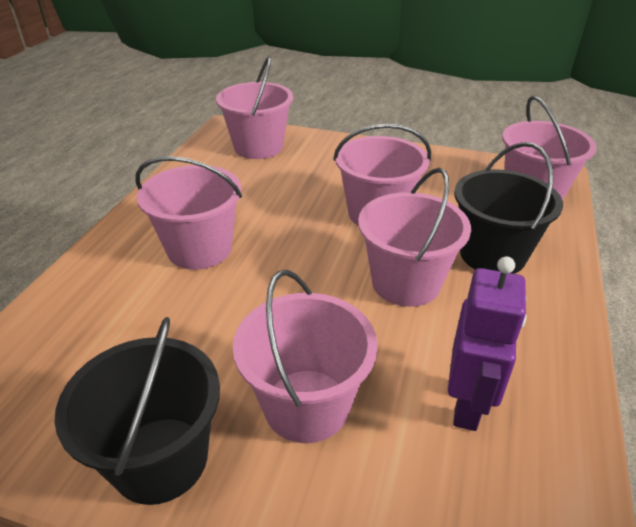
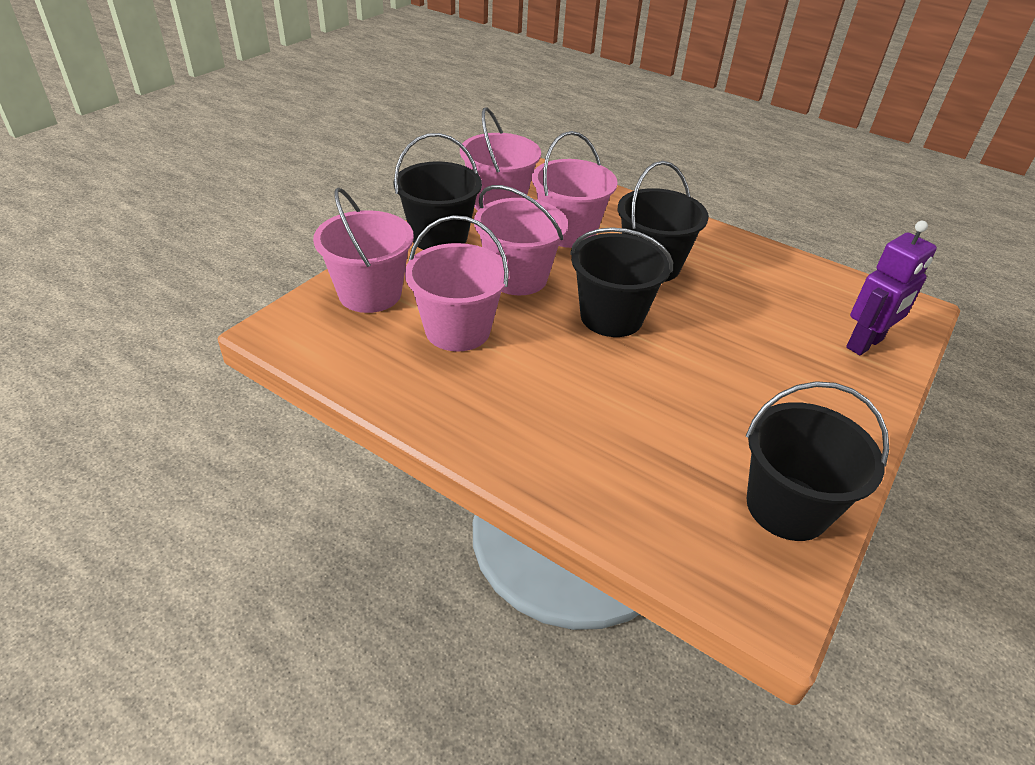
black bucket: 2 -> 4
pink bucket: 6 -> 5

